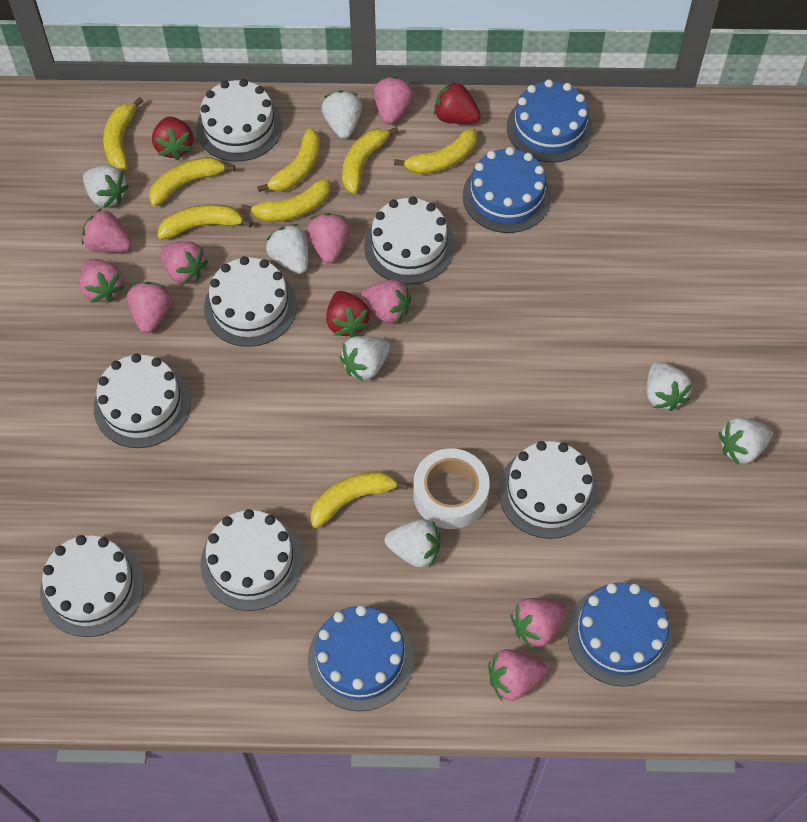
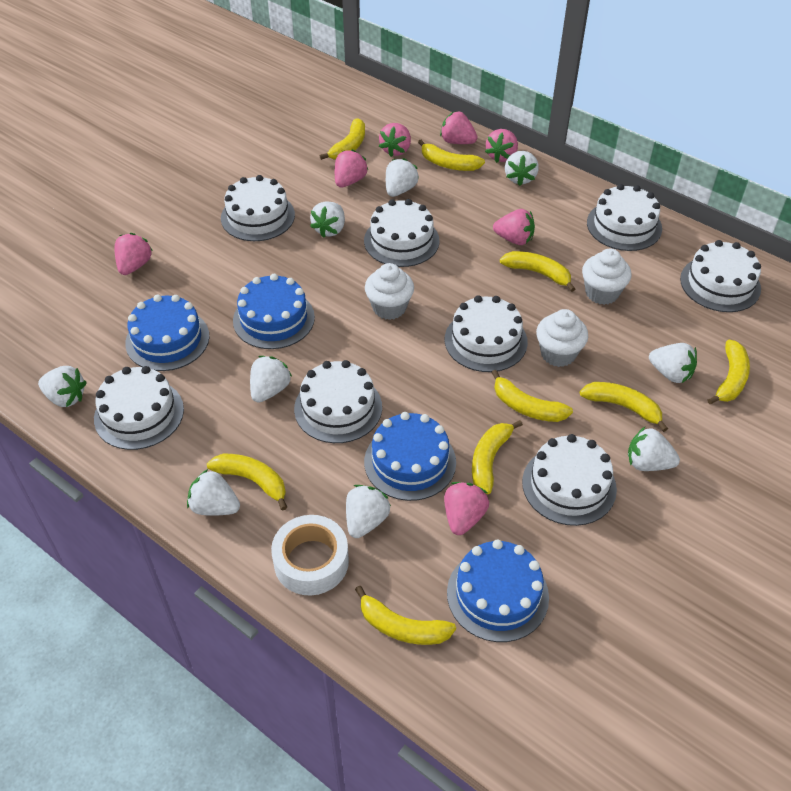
pink strawberry: 9 -> 7
red strawberry: 3 -> 0
white cake: 7 -> 8
white cupcake: 0 -> 3
white strawberry: 7 -> 9
yellow banana: 8 -> 9

